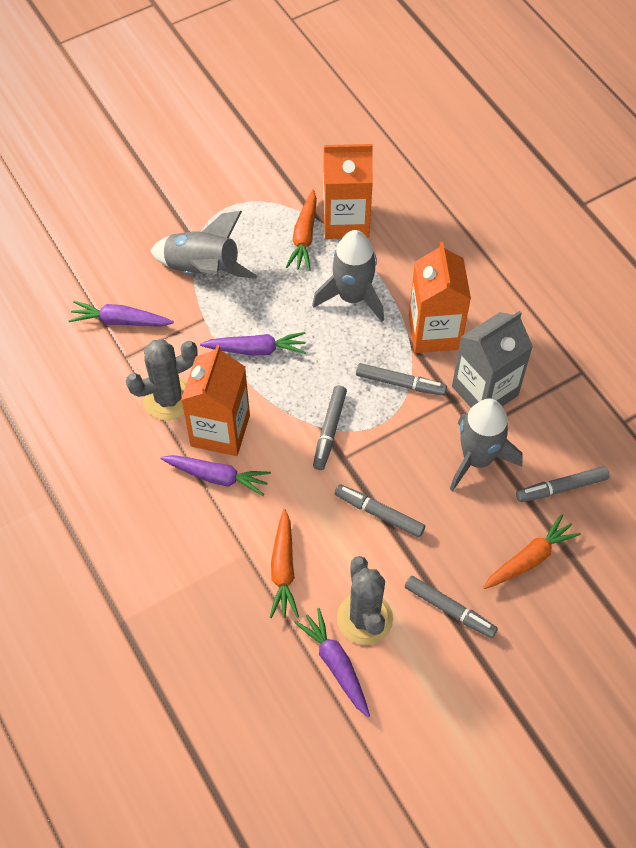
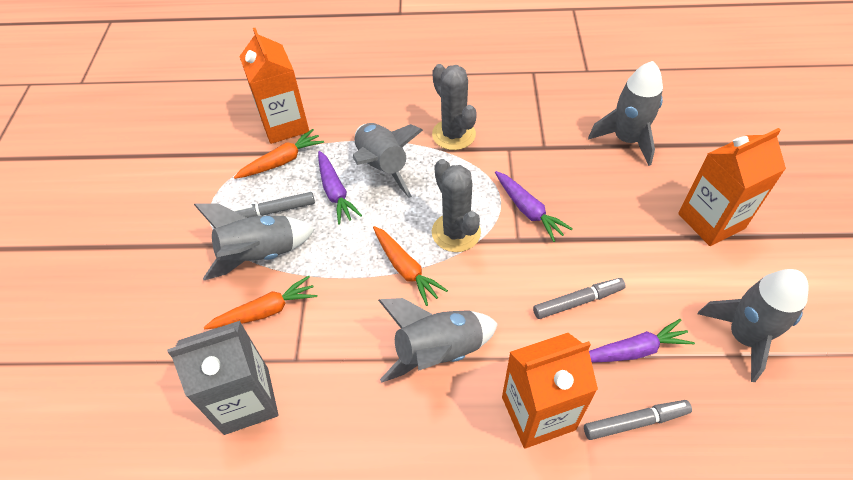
grey marker: 5 -> 3
grey rocket: 3 -> 5
purple carrot: 4 -> 3

